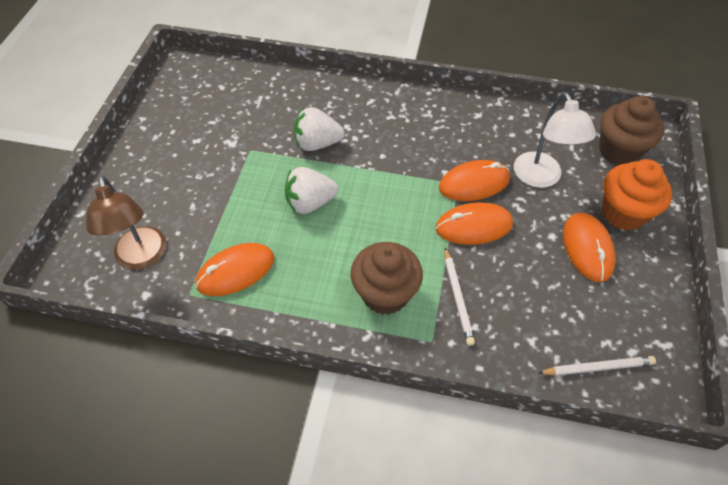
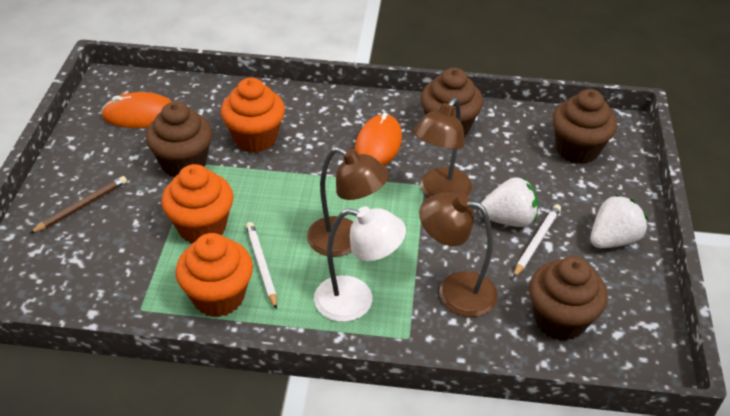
brown cupcake: 2 -> 4
brown lamp: 1 -> 3
brown pencil: 0 -> 1
orange cupcake: 1 -> 3
orange mouse: 4 -> 2

